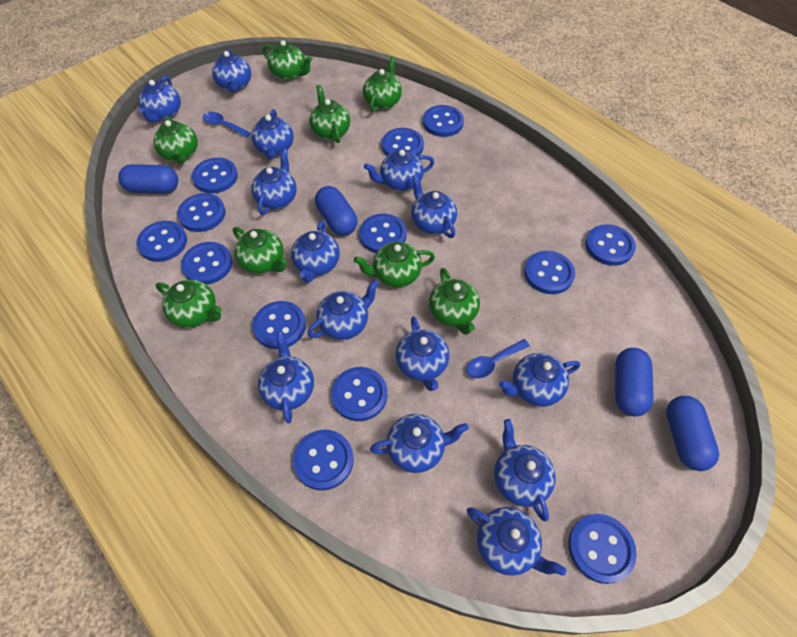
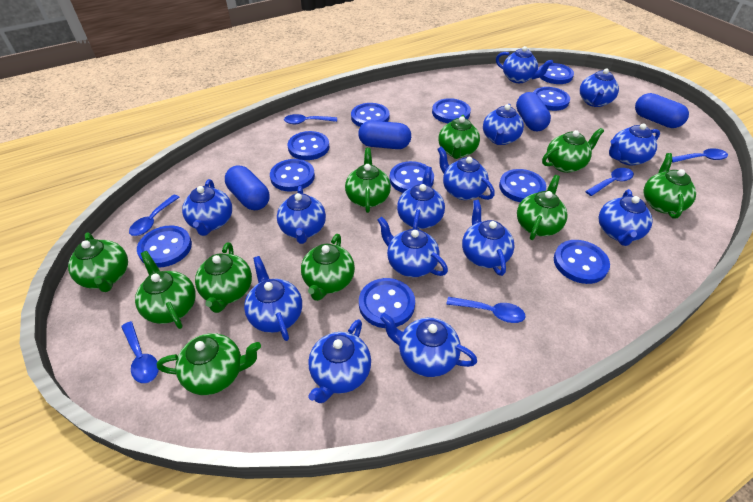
blue button: 13 -> 11
blue spoon: 2 -> 6
green teapot: 8 -> 10

